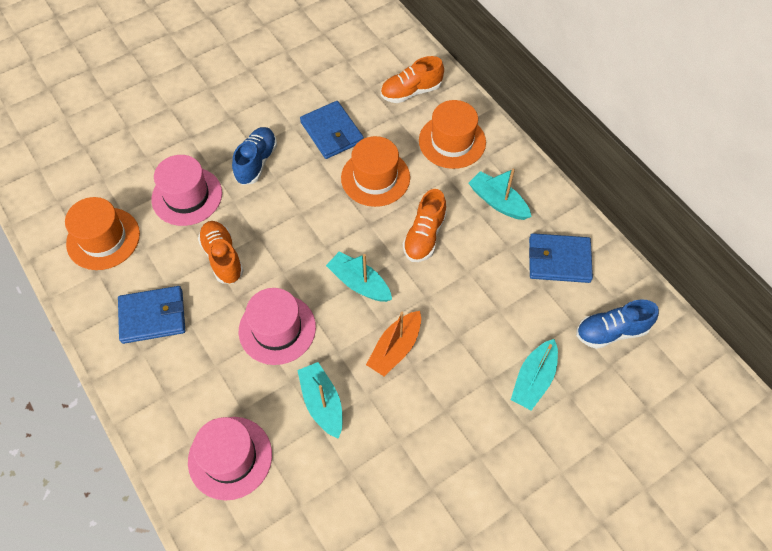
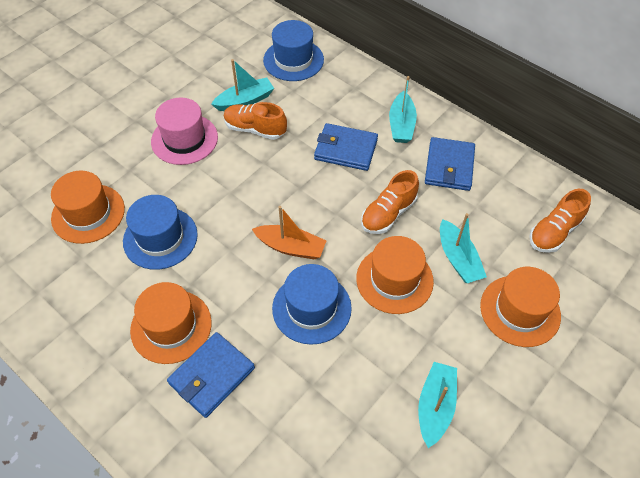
blue hat: 0 -> 3
blue shoe: 2 -> 0
orange hat: 3 -> 4
pink hat: 3 -> 1

